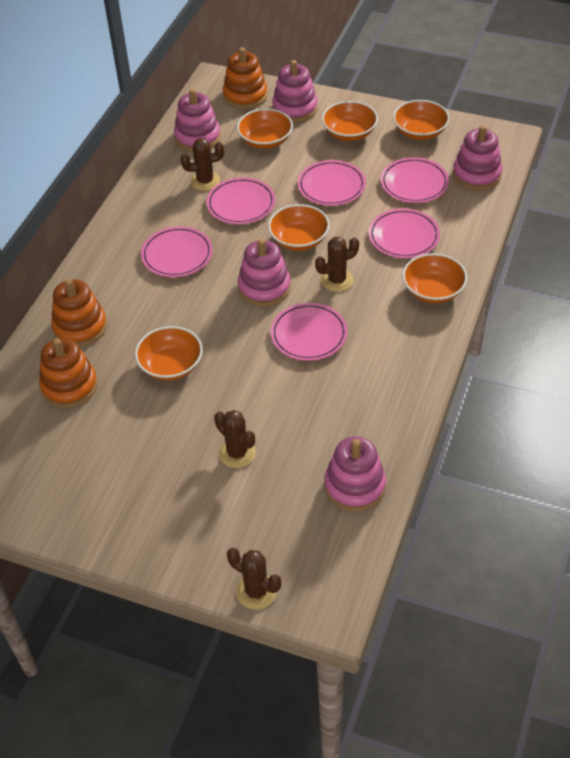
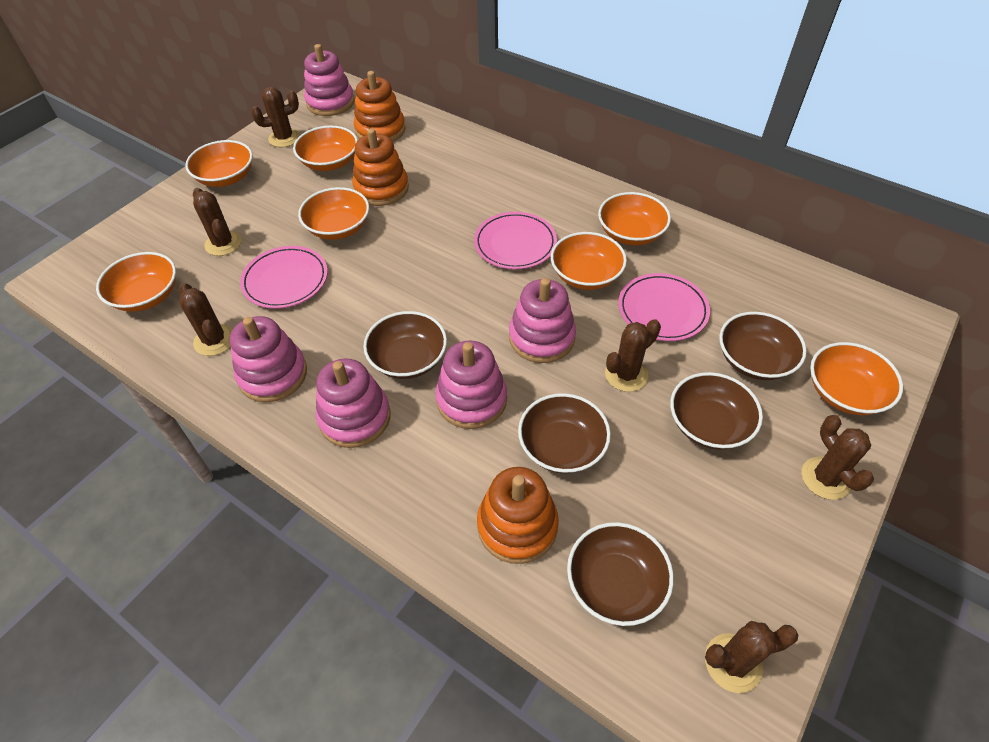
brown bowl: 0 -> 5
brown cactus: 4 -> 6
orange bowl: 6 -> 7
pink plate: 6 -> 3

